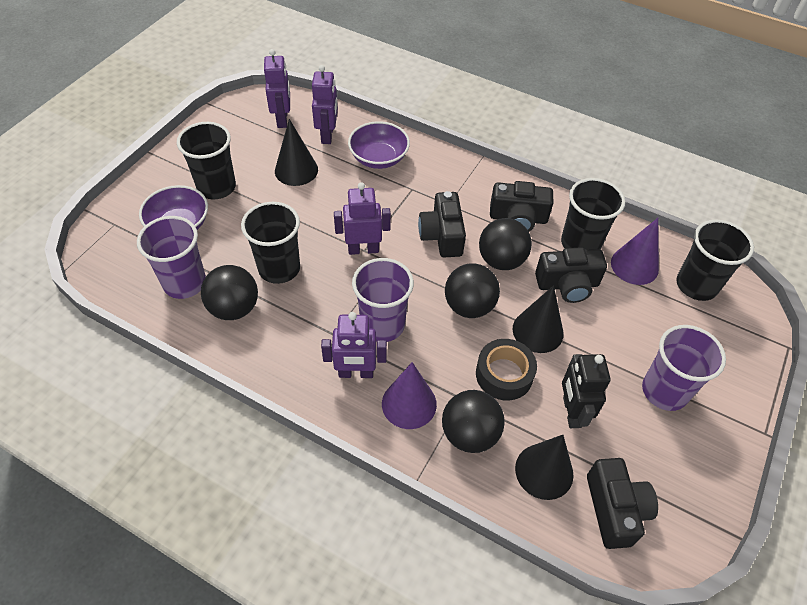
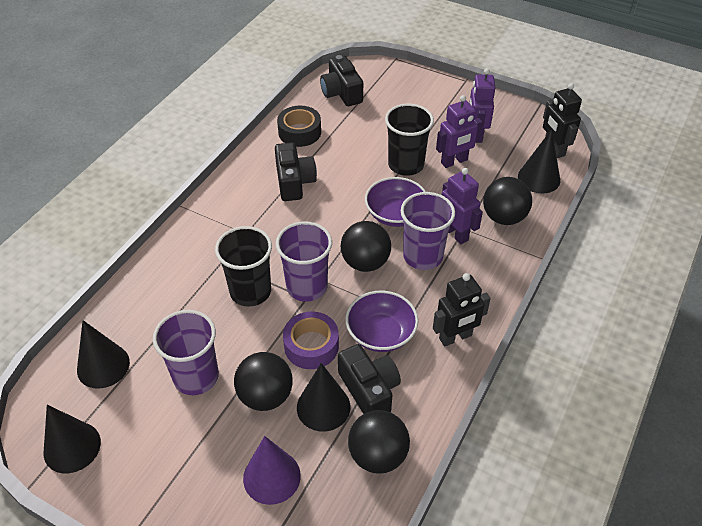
black camera: 4 -> 3
black cone: 3 -> 4
black cup: 4 -> 2
black robot: 1 -> 2
purple cone: 2 -> 1
purple robot: 4 -> 3
purple tape: 0 -> 1

